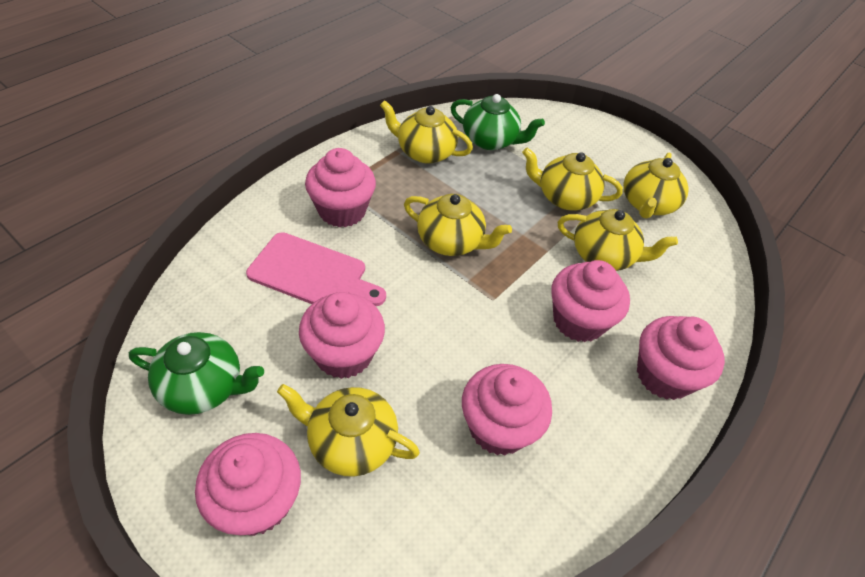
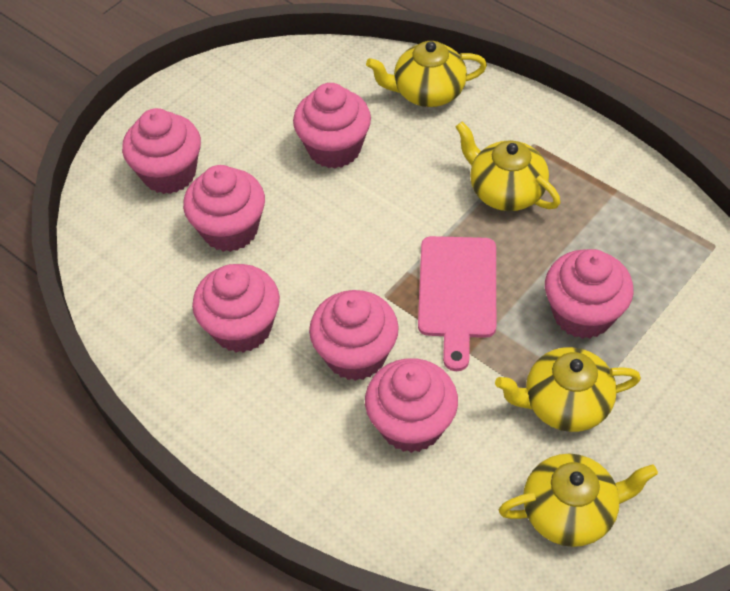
green teapot: 2 -> 0
pink cupcake: 6 -> 7
yellow teapot: 6 -> 4

